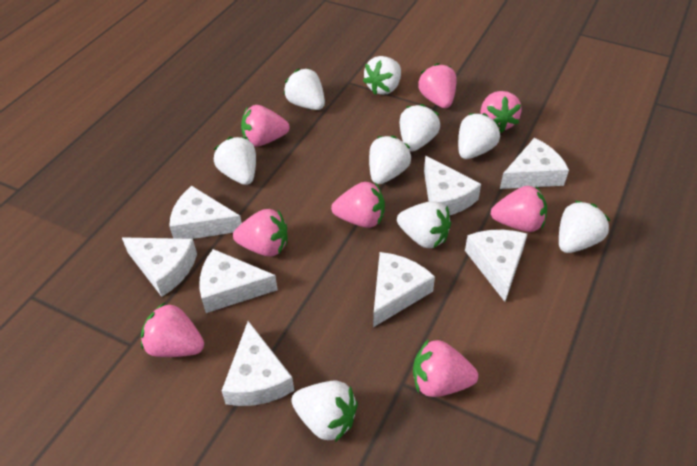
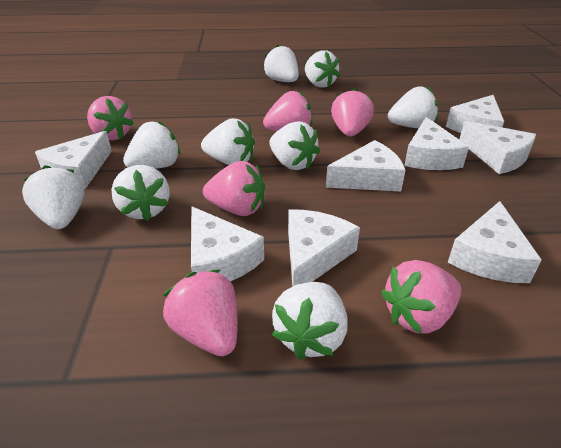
pink strawberry: 8 -> 6

